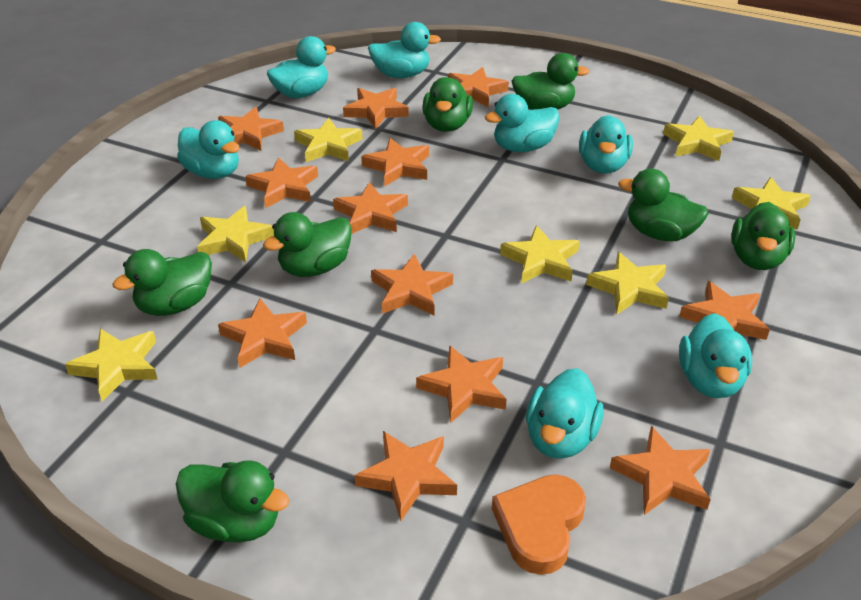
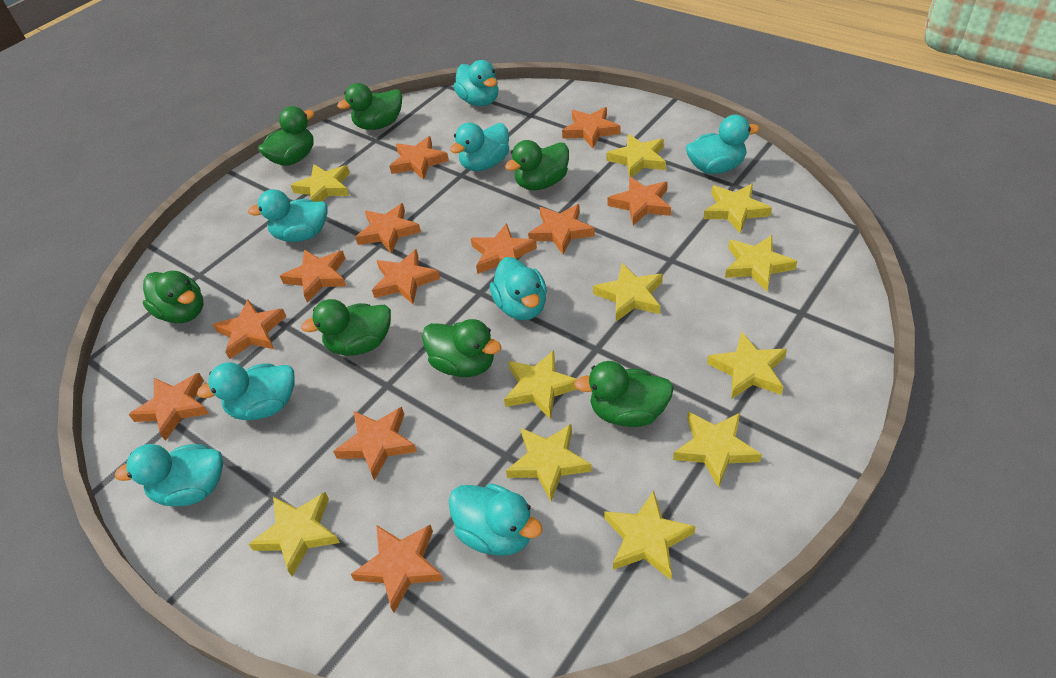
orange heart: 1 -> 0
turquoise duck: 7 -> 8
yellow star: 7 -> 11

